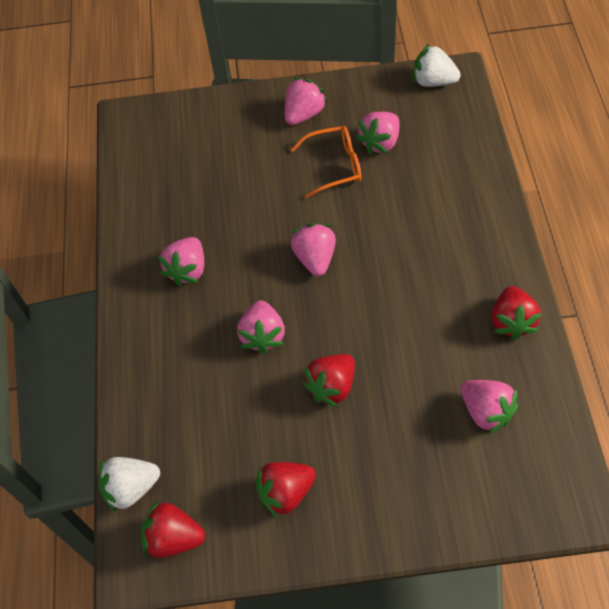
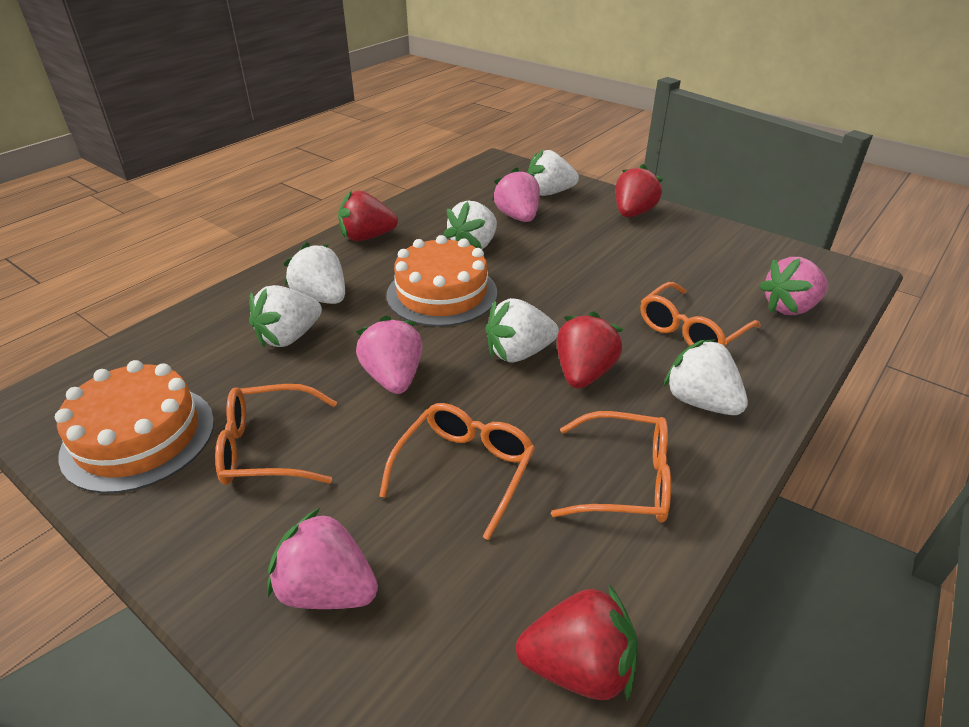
orange cake: 0 -> 2
orange glasses: 1 -> 4
pink strawberry: 6 -> 4
white strawberry: 2 -> 6

